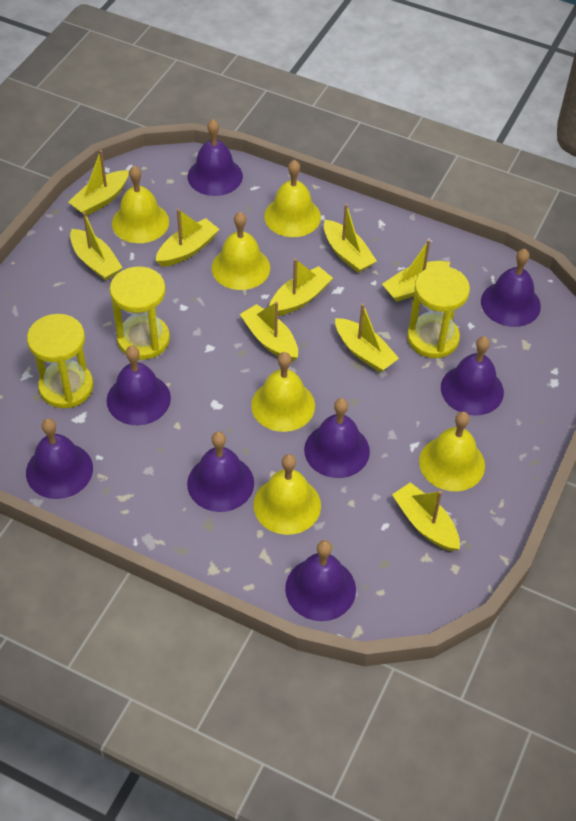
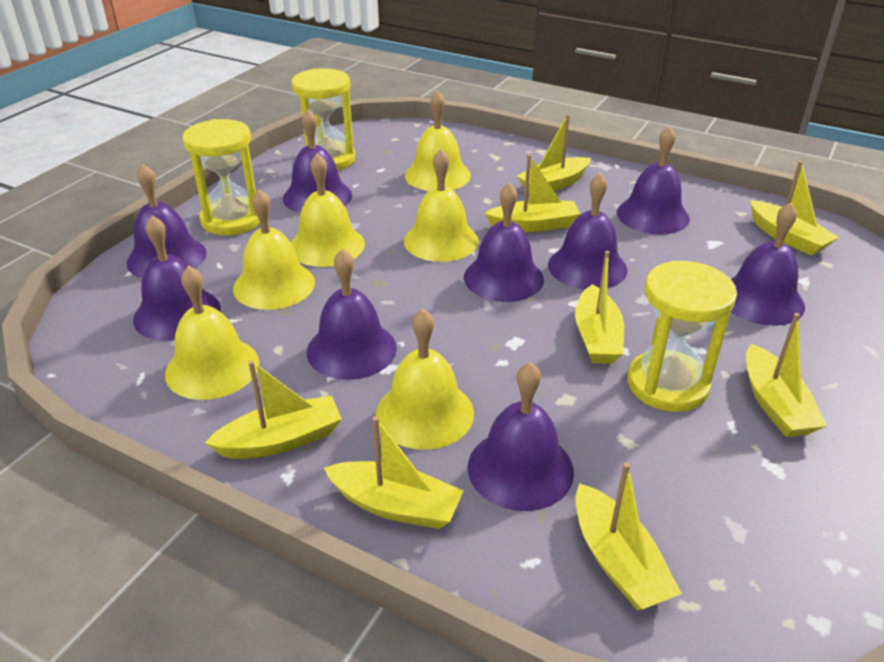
purple bell: 8 -> 9
yellow boat: 9 -> 8

